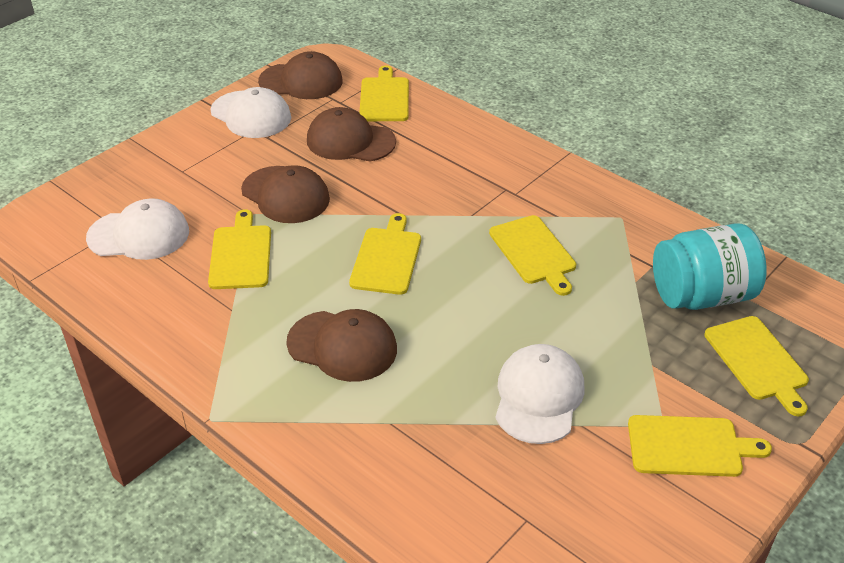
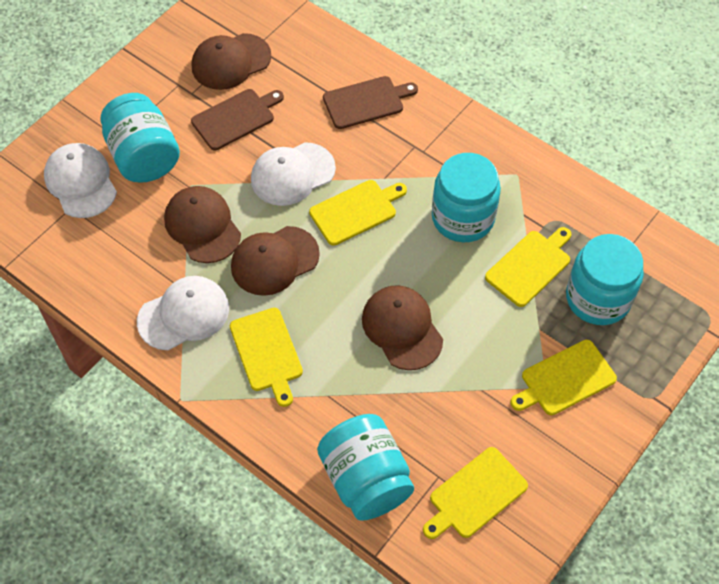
brown cutting board: 0 -> 2
turquoise jar: 1 -> 4
yellow cutting board: 6 -> 5

